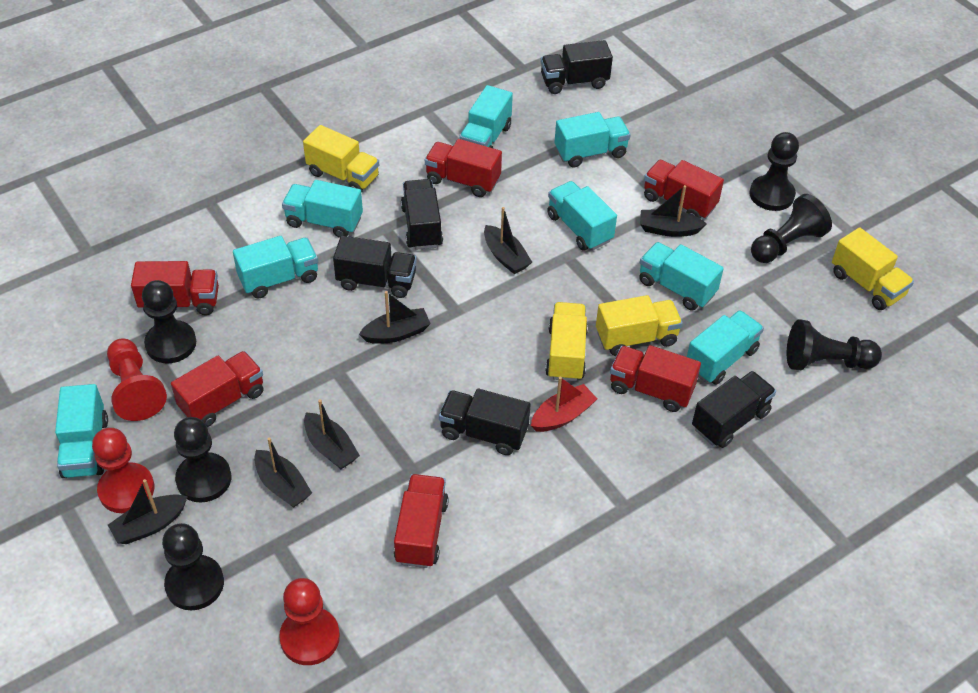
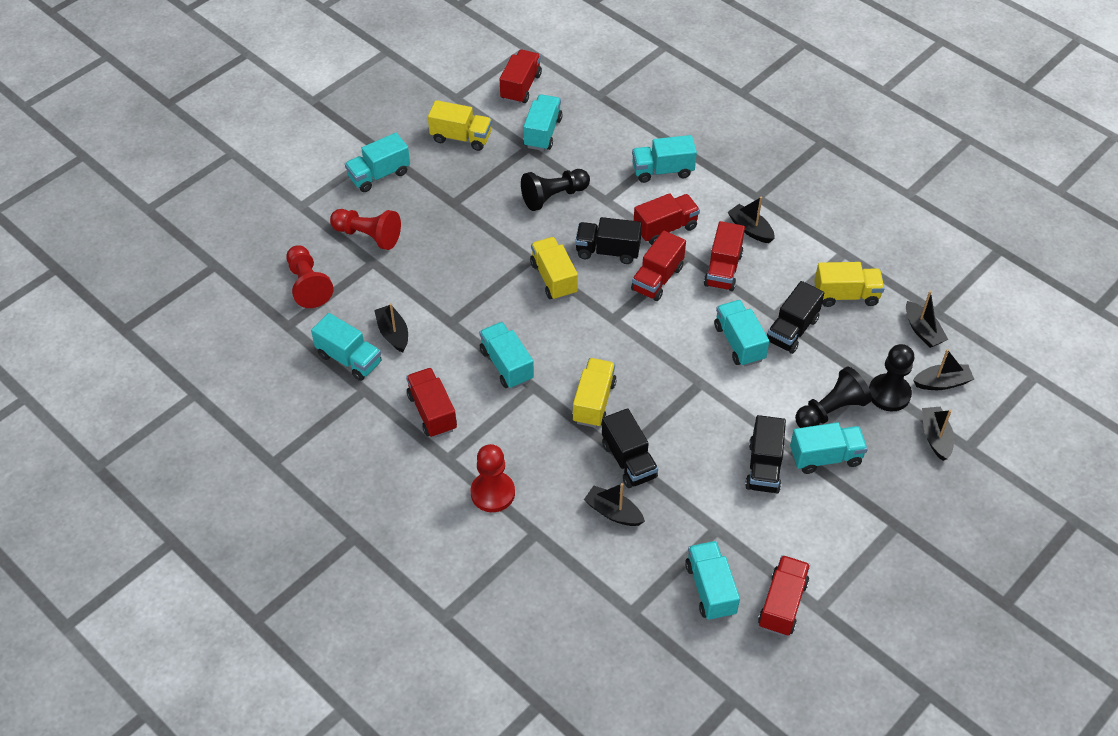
black pawn: 6 -> 3
black truck: 5 -> 4
red boat: 1 -> 0

